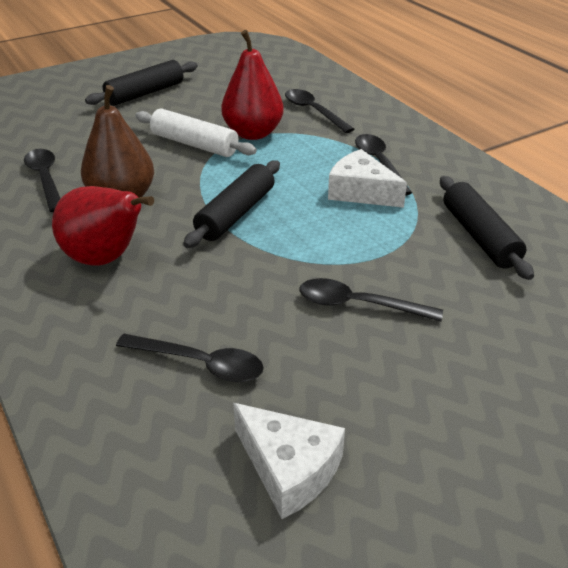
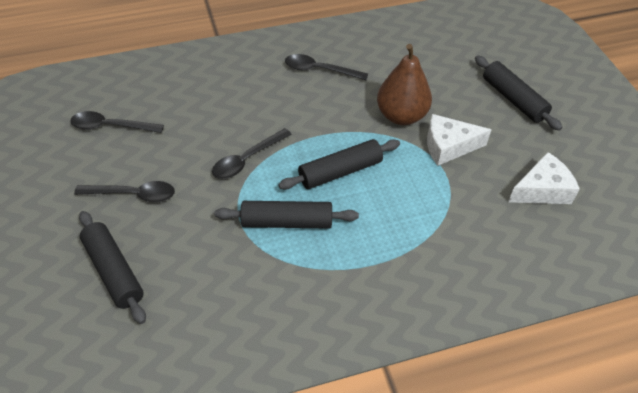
black rolling pin: 3 -> 4
black spoon: 5 -> 4
red pear: 2 -> 0
white rolling pin: 1 -> 0

